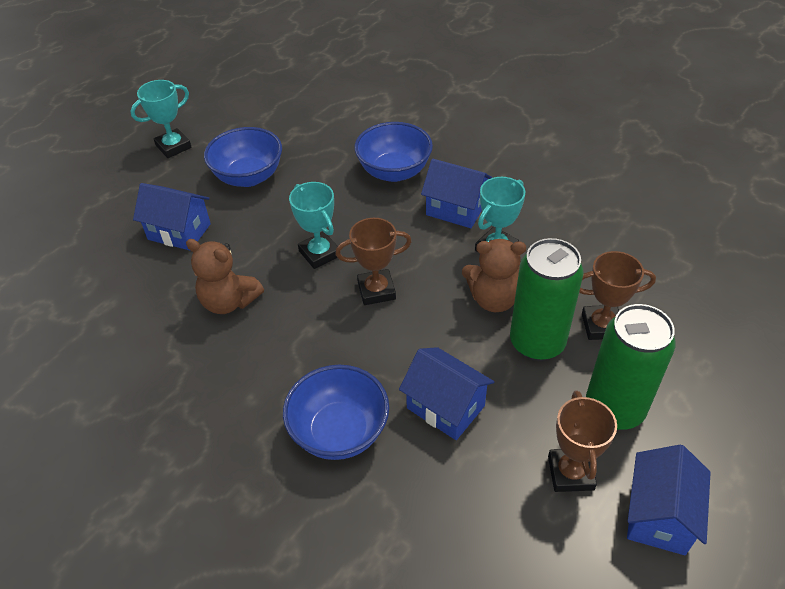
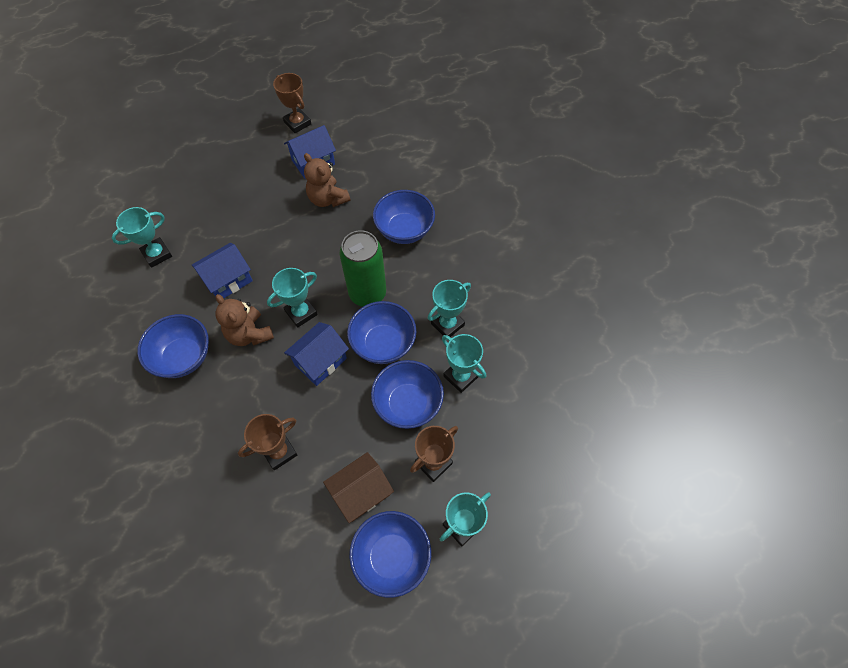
blue bowl: 3 -> 5
blue house: 4 -> 3
brown house: 0 -> 1
green can: 2 -> 1
turquoise trophy: 3 -> 5

